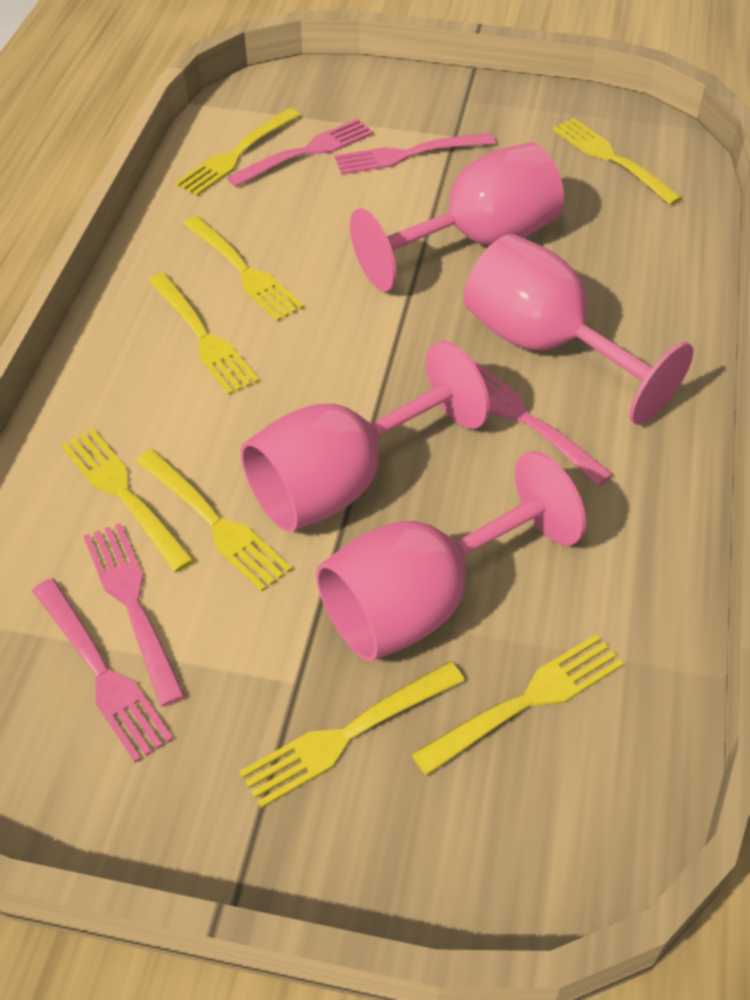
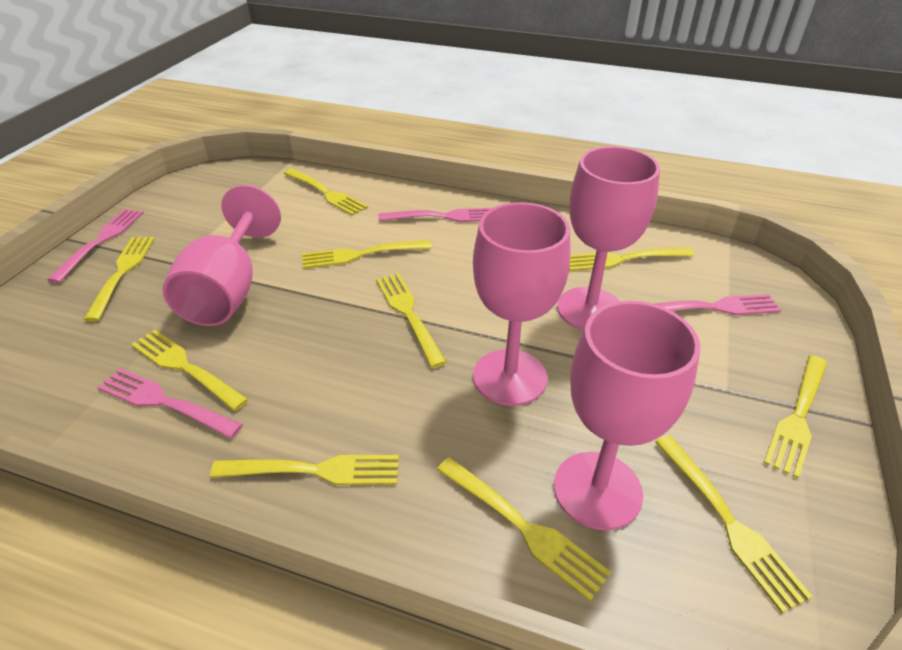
pink fork: 5 -> 4
yellow fork: 8 -> 10

